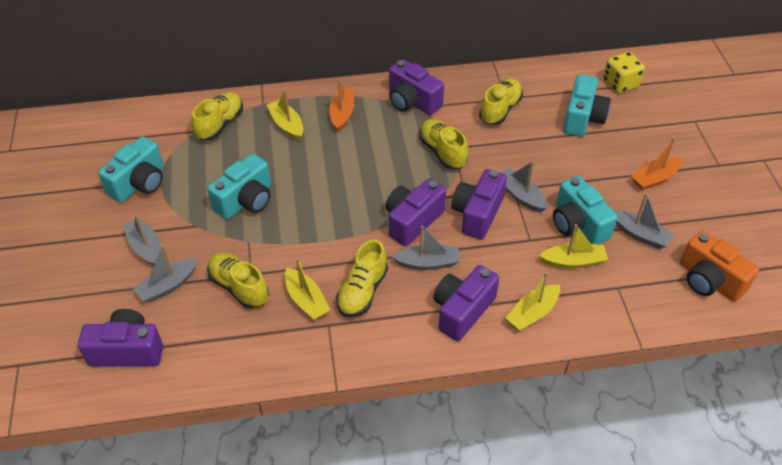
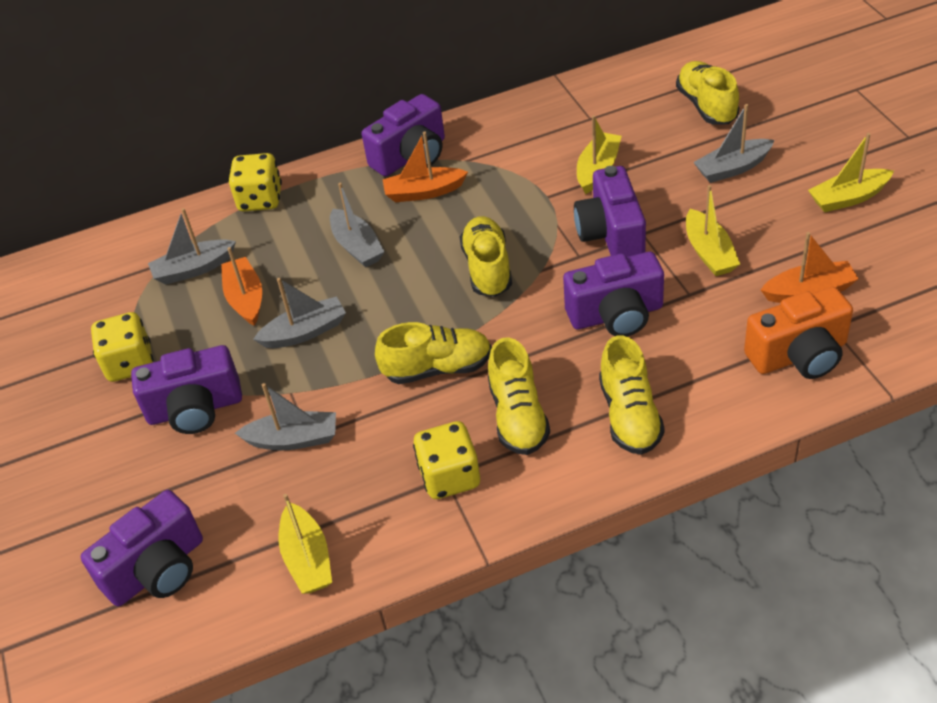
orange boat: 2 -> 3
turquoise camera: 4 -> 0
yellow dice: 1 -> 3

